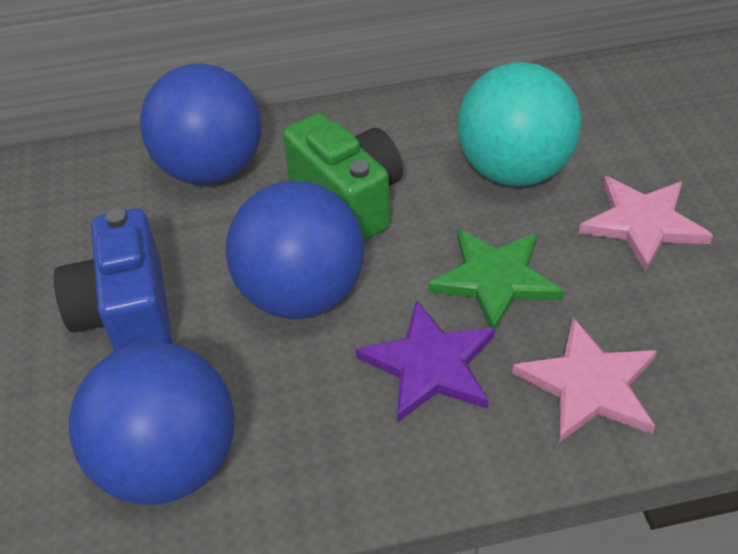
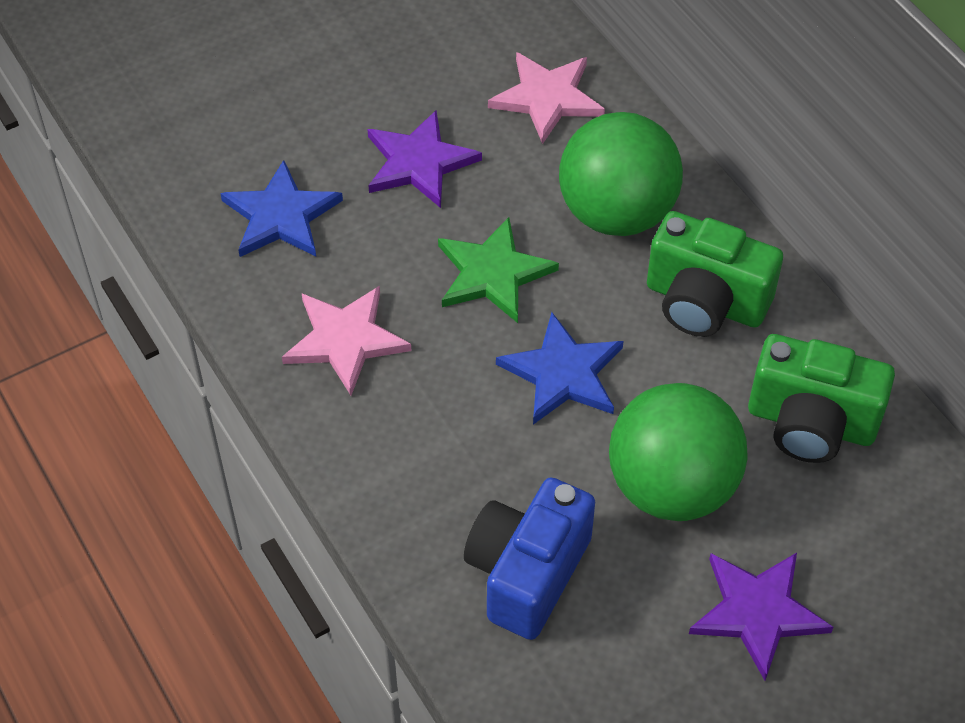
blue ball: 3 -> 0
blue star: 0 -> 2
green ball: 0 -> 2
green camera: 1 -> 2
purple star: 1 -> 2
turquoise ball: 1 -> 0

